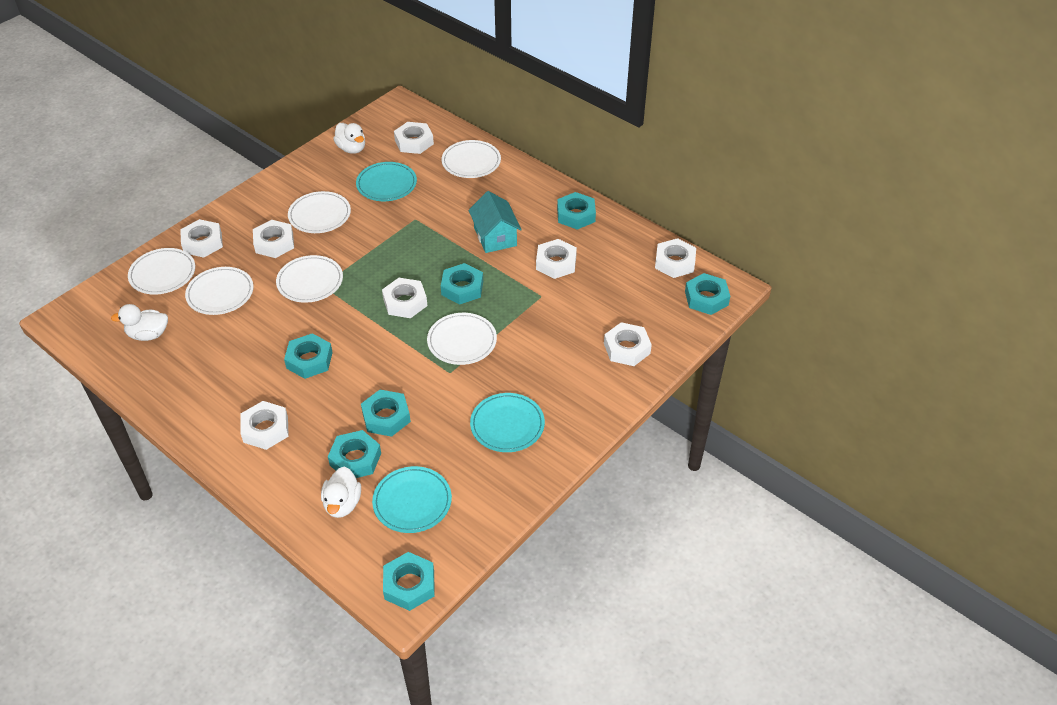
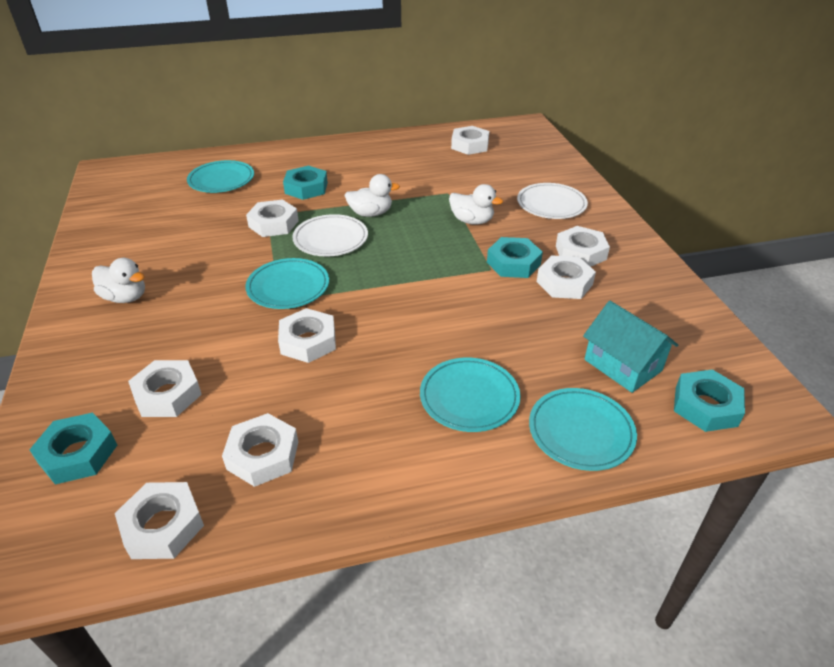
turquoise nut: 7 -> 4
turquoise plate: 3 -> 4
white plate: 6 -> 2

